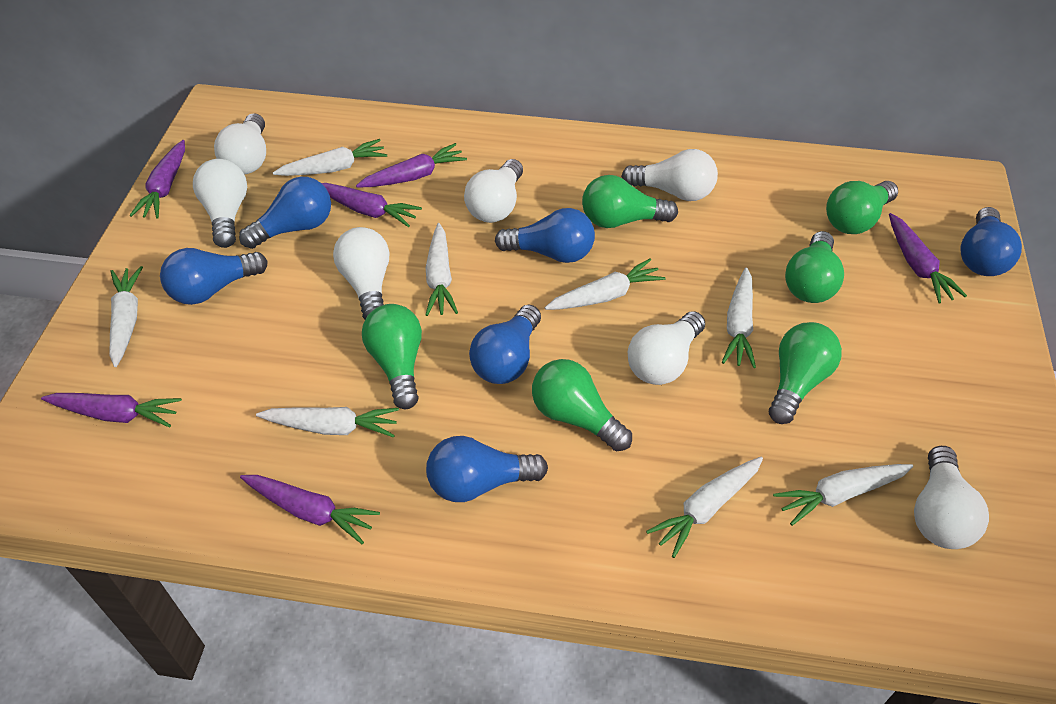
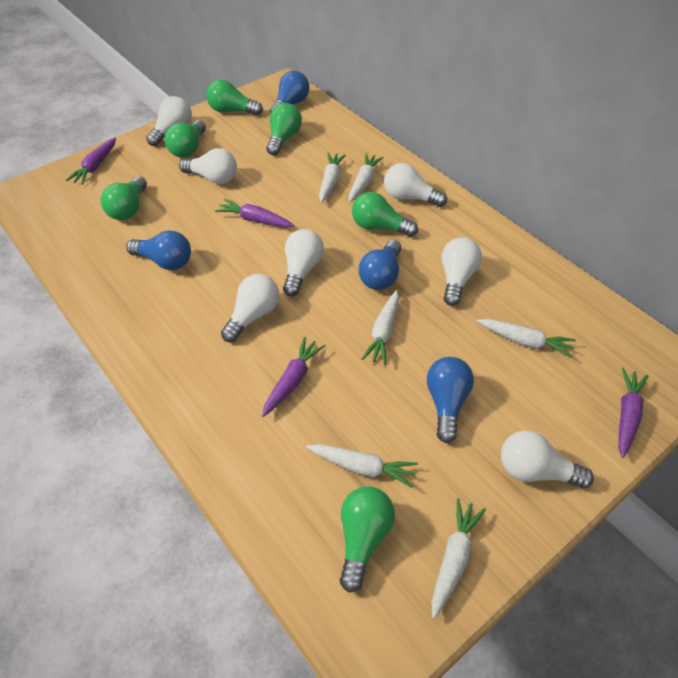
blue light bulb: 6 -> 4
purple carrot: 6 -> 4
white carrot: 8 -> 6

